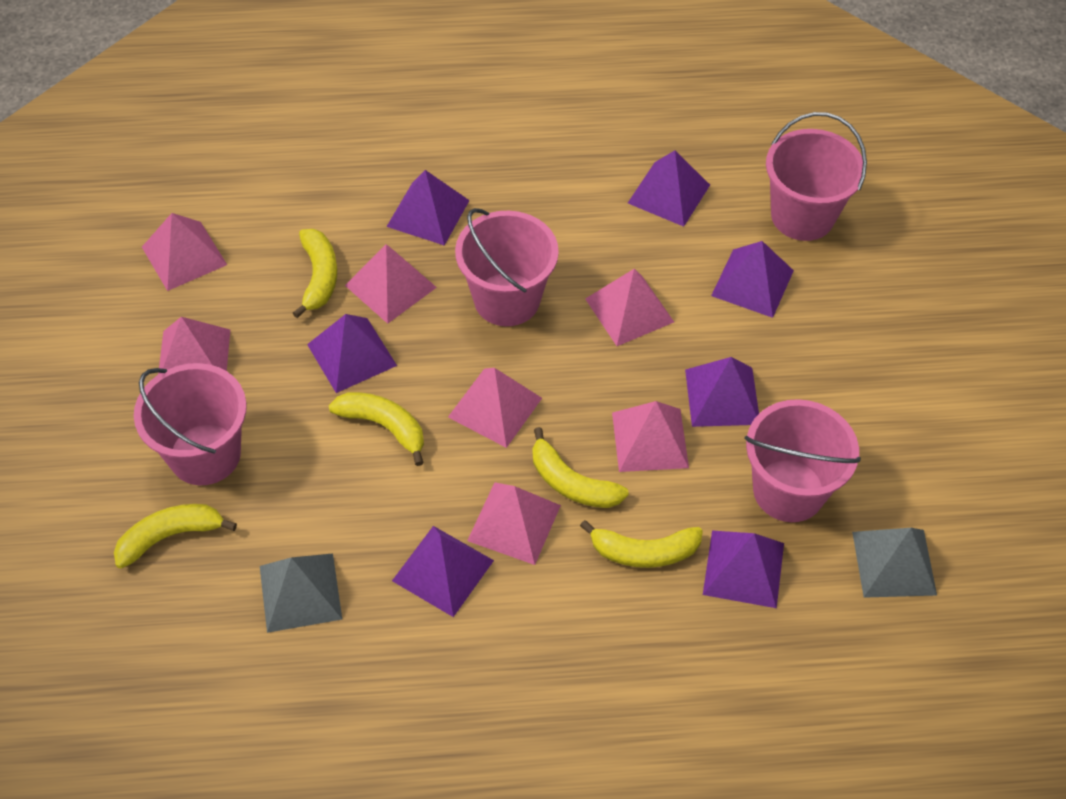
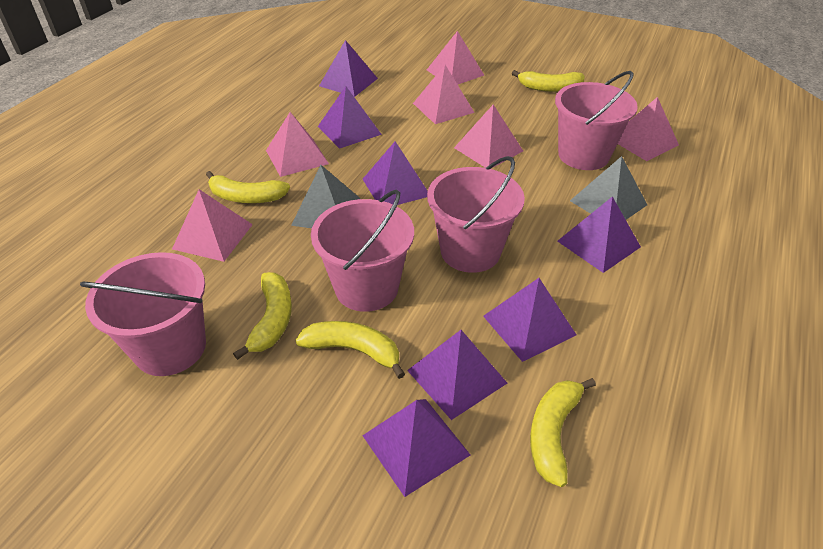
pink pyramid: 7 -> 6

